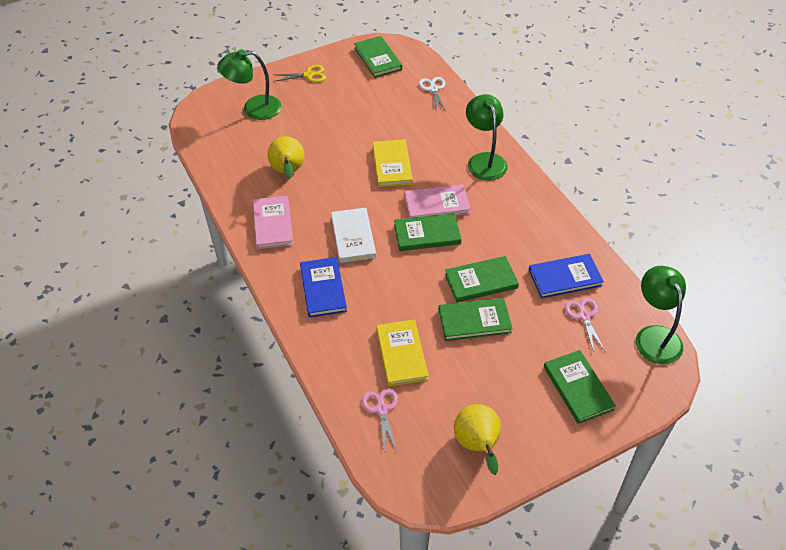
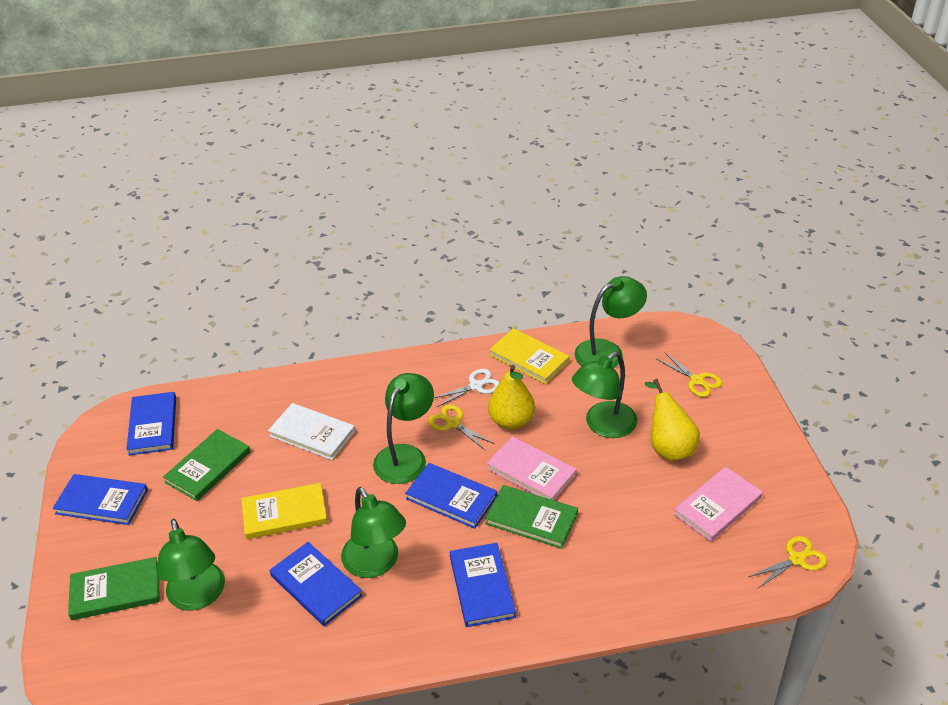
blue book: 2 -> 5
green book: 5 -> 3
green lamp: 3 -> 5
pink scissors: 2 -> 0
yellow scissors: 1 -> 3

